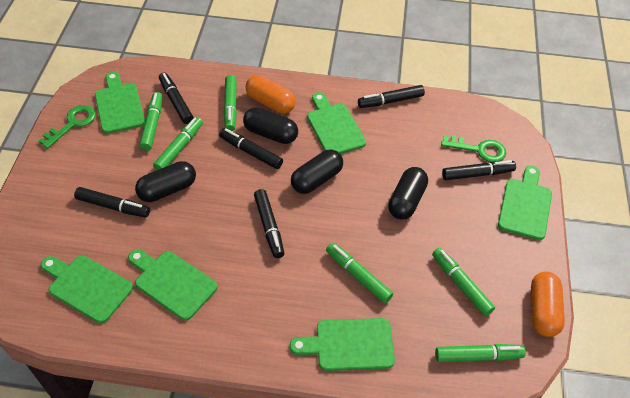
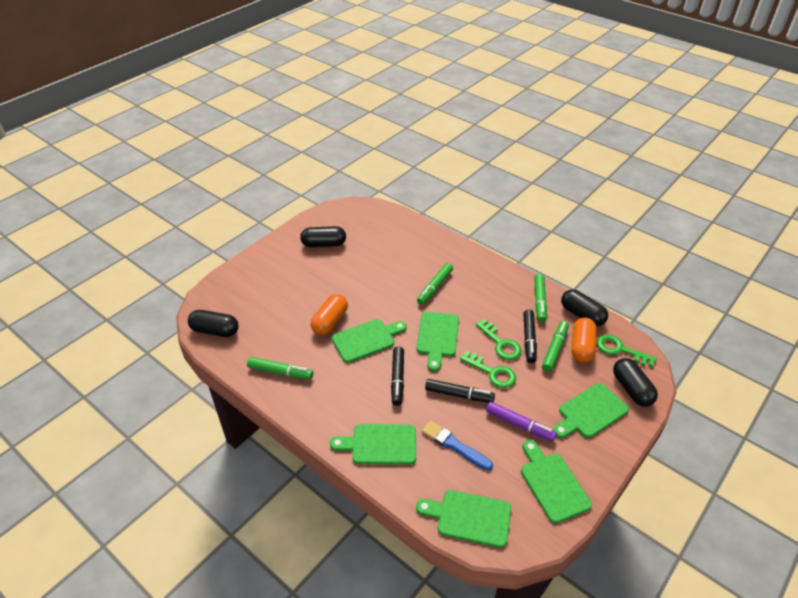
black marker: 6 -> 3
blue brush: 0 -> 1
green key: 2 -> 3
green marker: 6 -> 4
purple marker: 0 -> 1

